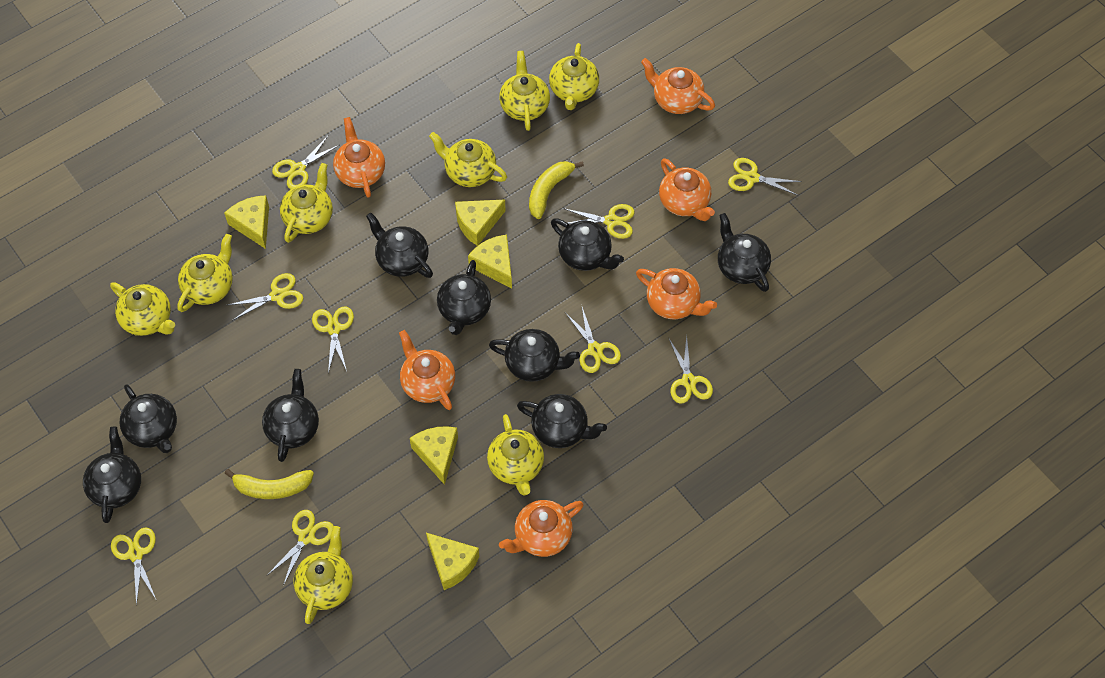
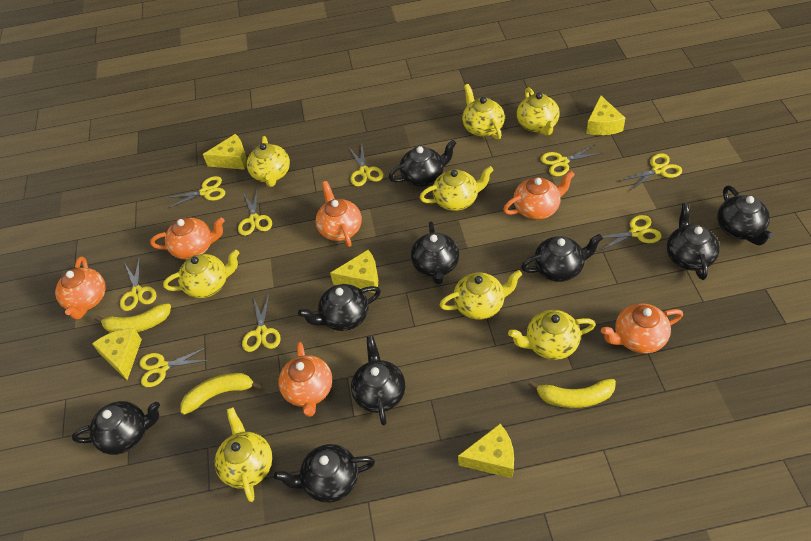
yellow banana: 2 -> 3

